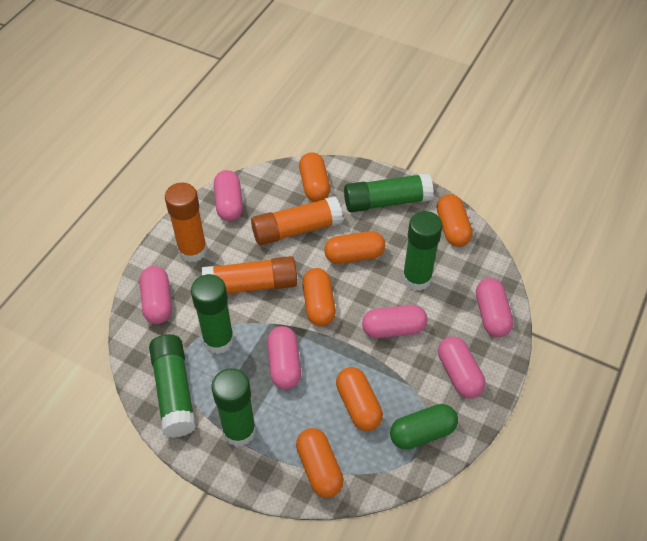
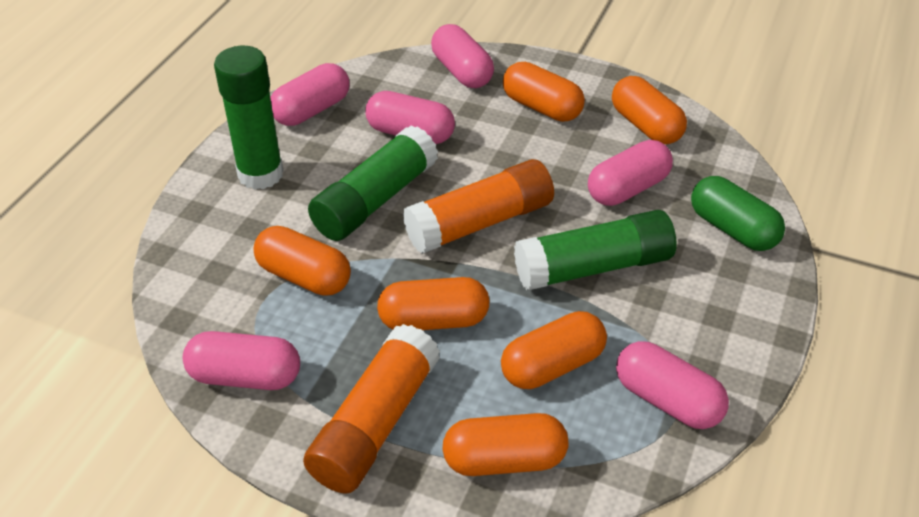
green glue stick: 5 -> 3
orange glue stick: 3 -> 2

